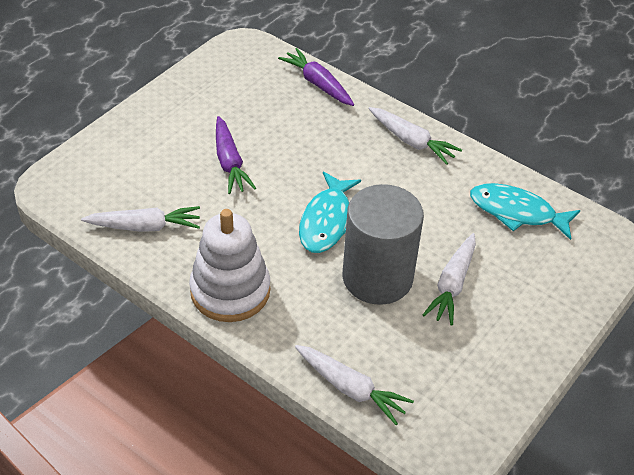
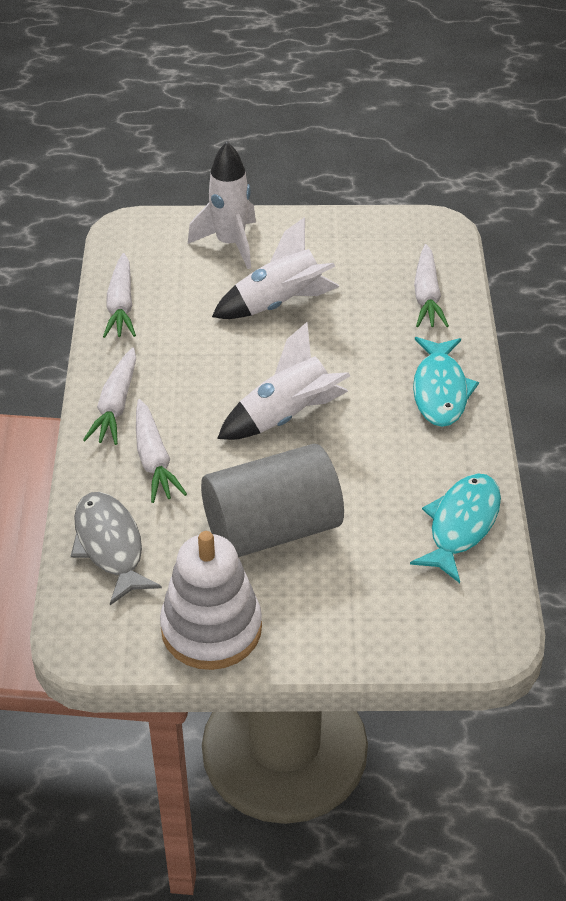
grey fish: 0 -> 1
purple carrot: 2 -> 0
white rocket: 0 -> 3

